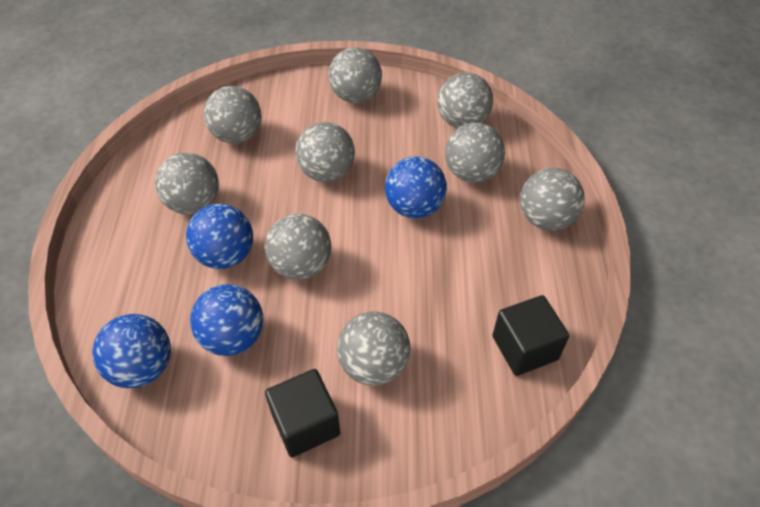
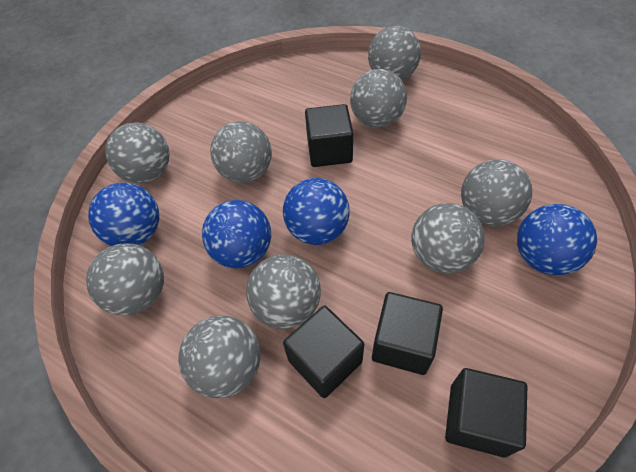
black cube: 2 -> 4

